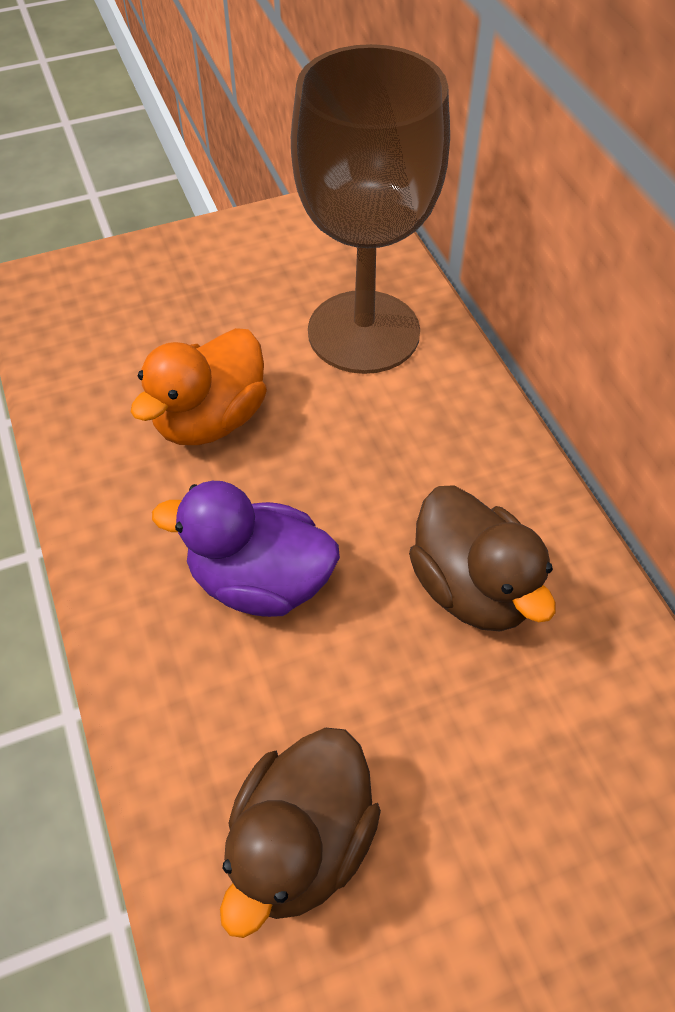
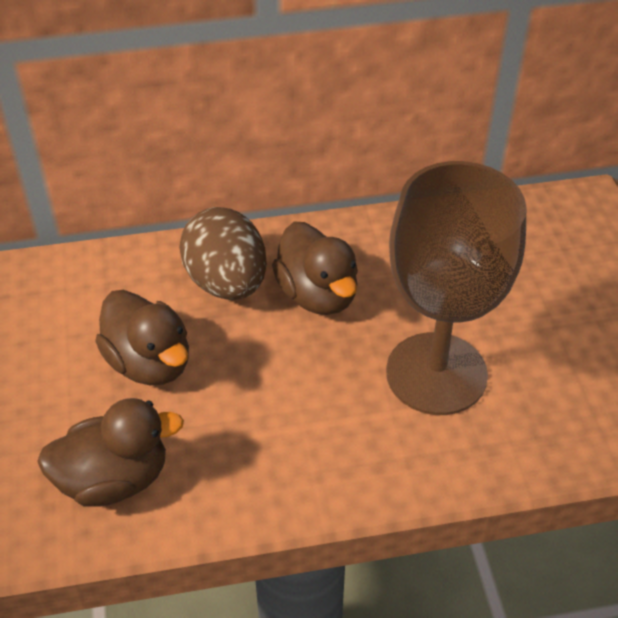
brown duck: 2 -> 3
brown egg: 0 -> 1
orange duck: 1 -> 0
purple duck: 1 -> 0

